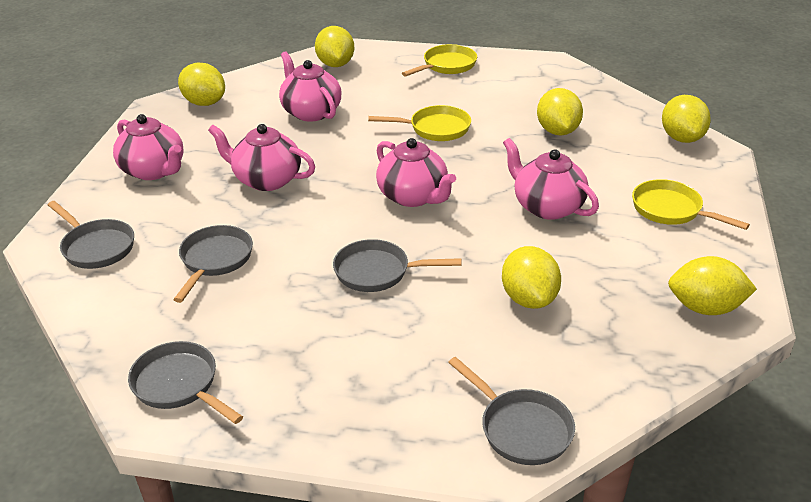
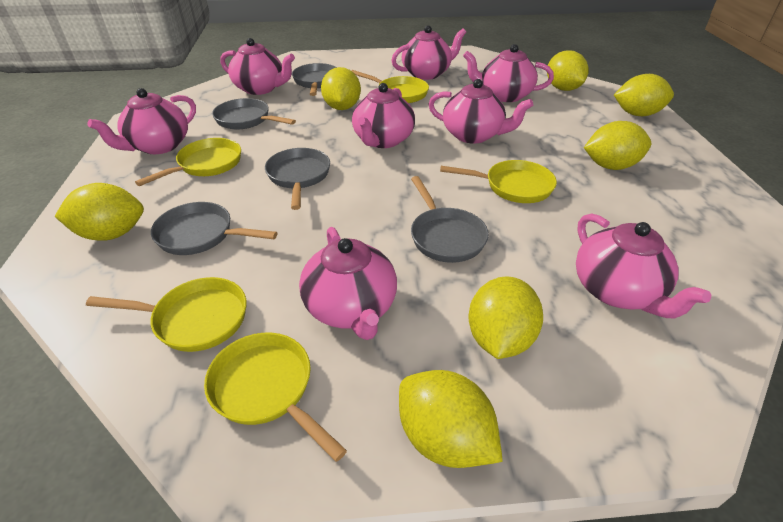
pink teapot: 5 -> 8
yellow lemon: 6 -> 7
yellow pan: 3 -> 5

